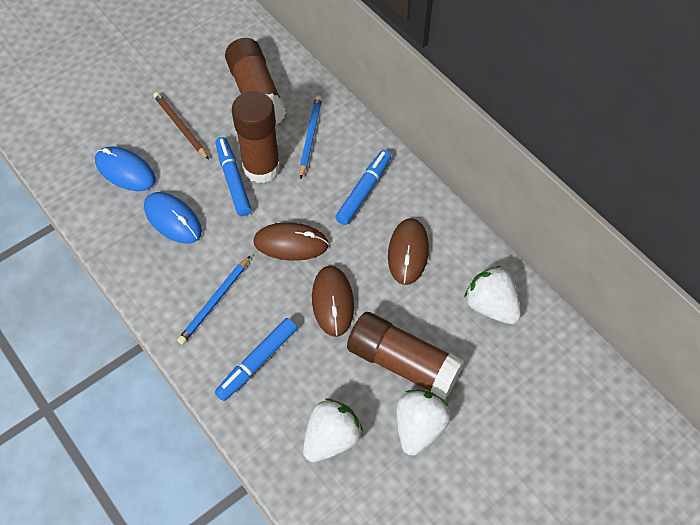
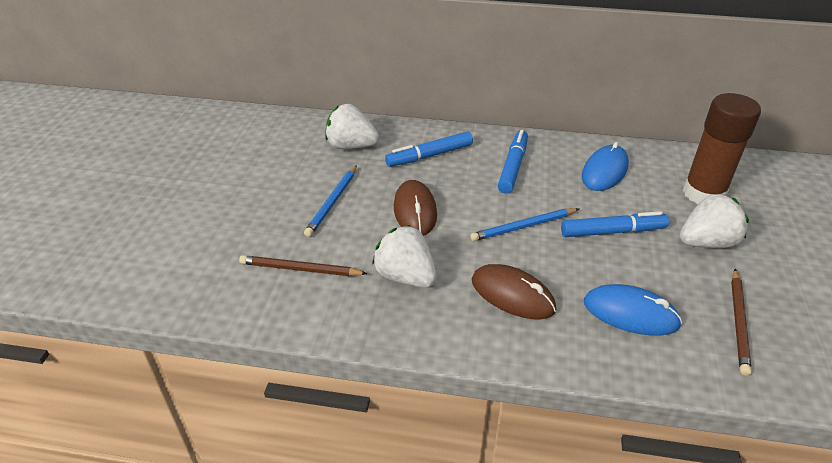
brown glue stick: 3 -> 1
brown mouse: 3 -> 2
brown pencil: 1 -> 2

